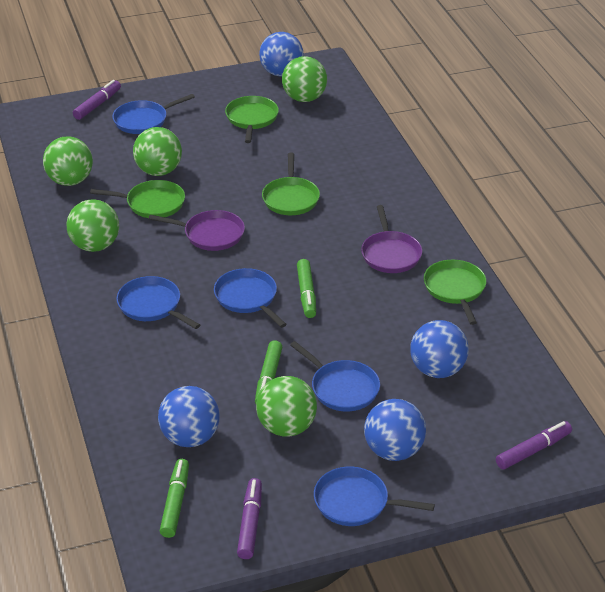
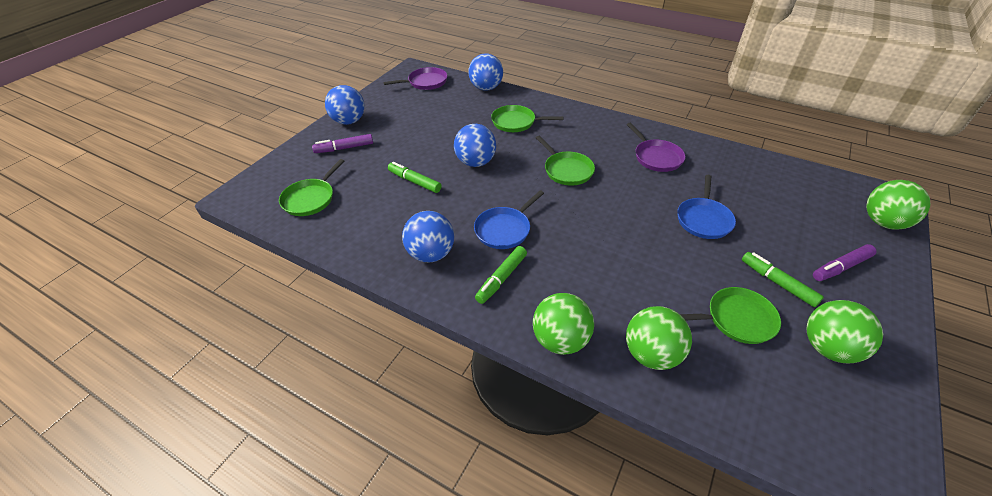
blue pan: 5 -> 2
green ball: 5 -> 4
purple marker: 3 -> 2

